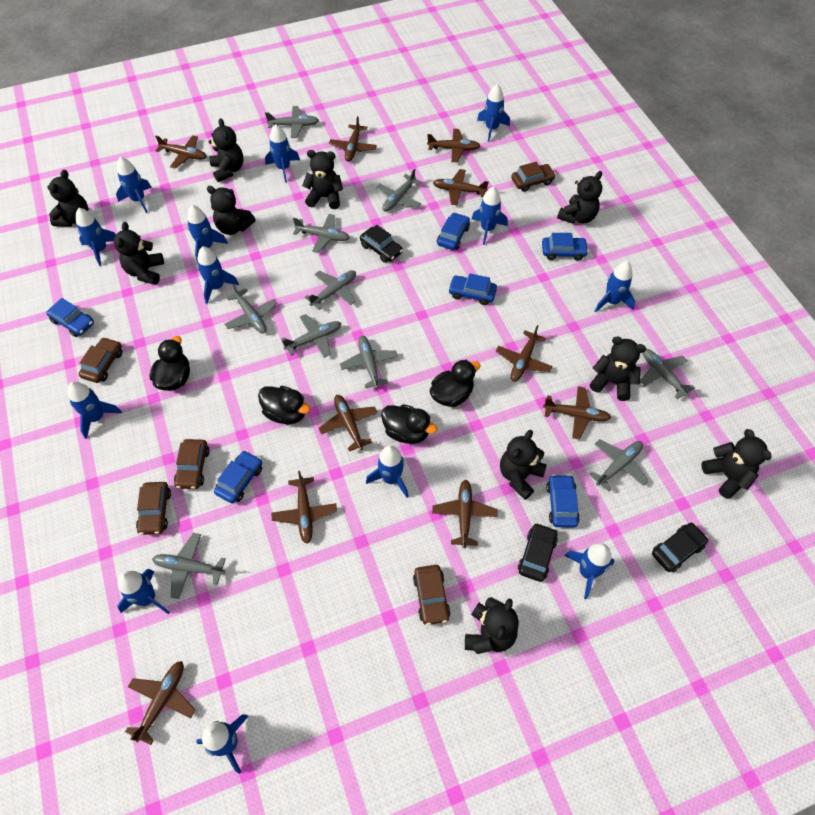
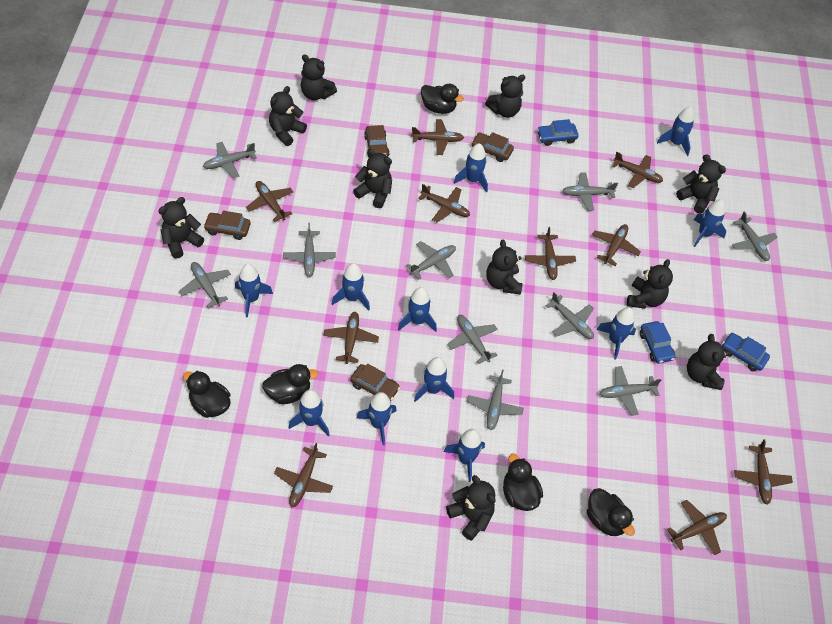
black car: 3 -> 0
black duck: 4 -> 5
blue car: 6 -> 3
blue rocket: 13 -> 11
brown car: 5 -> 4

